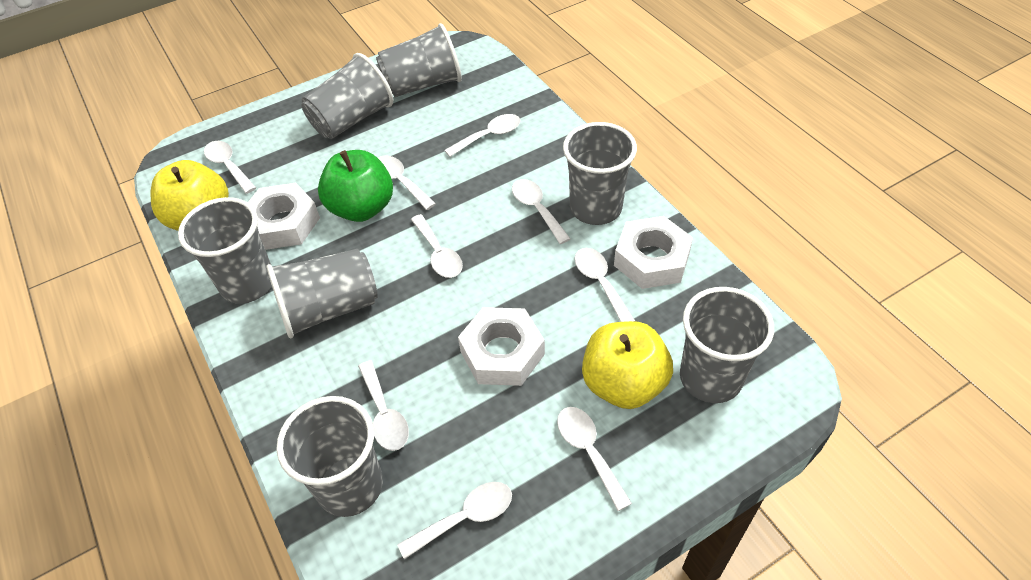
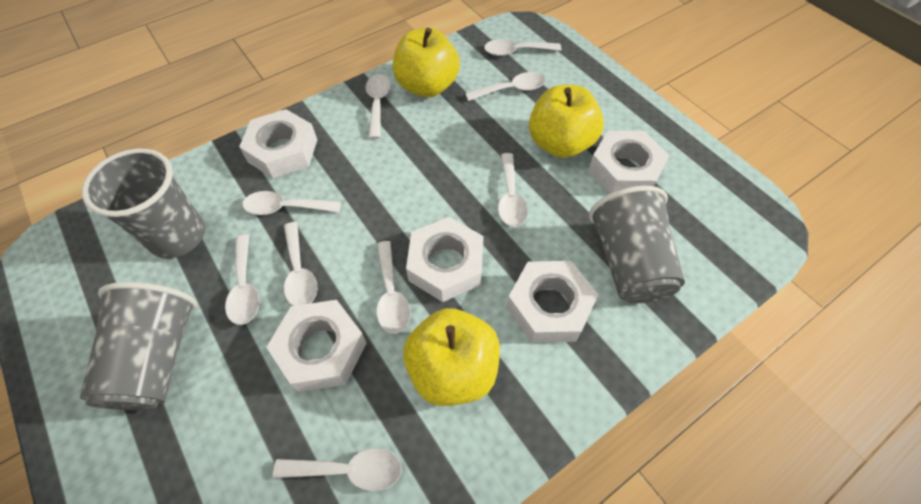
green apple: 1 -> 0
grey cup: 7 -> 3
white nut: 3 -> 5
yellow apple: 2 -> 3

